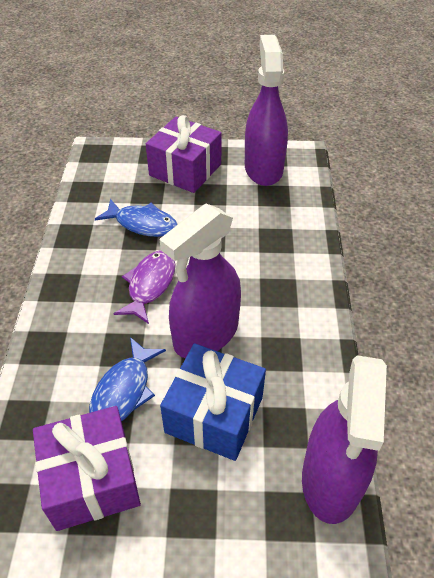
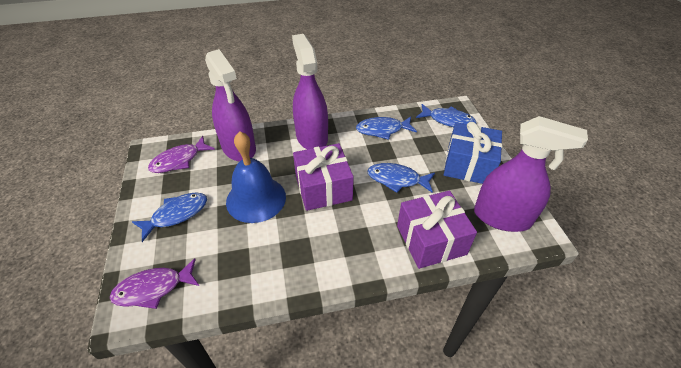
blue bell: 0 -> 1
blue fish: 2 -> 4
purple fish: 1 -> 2

